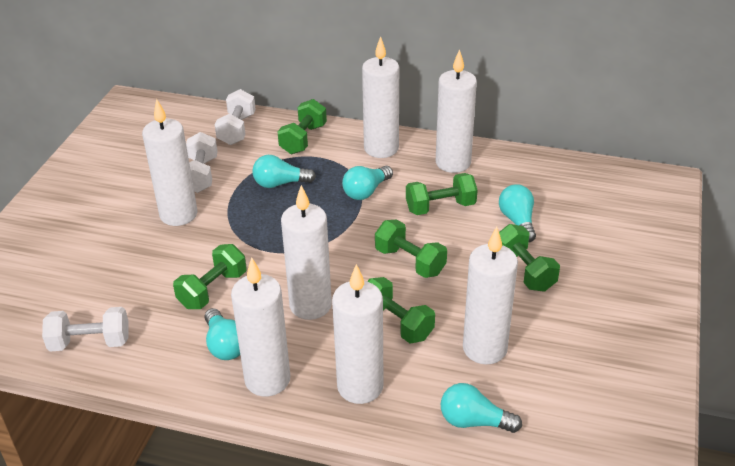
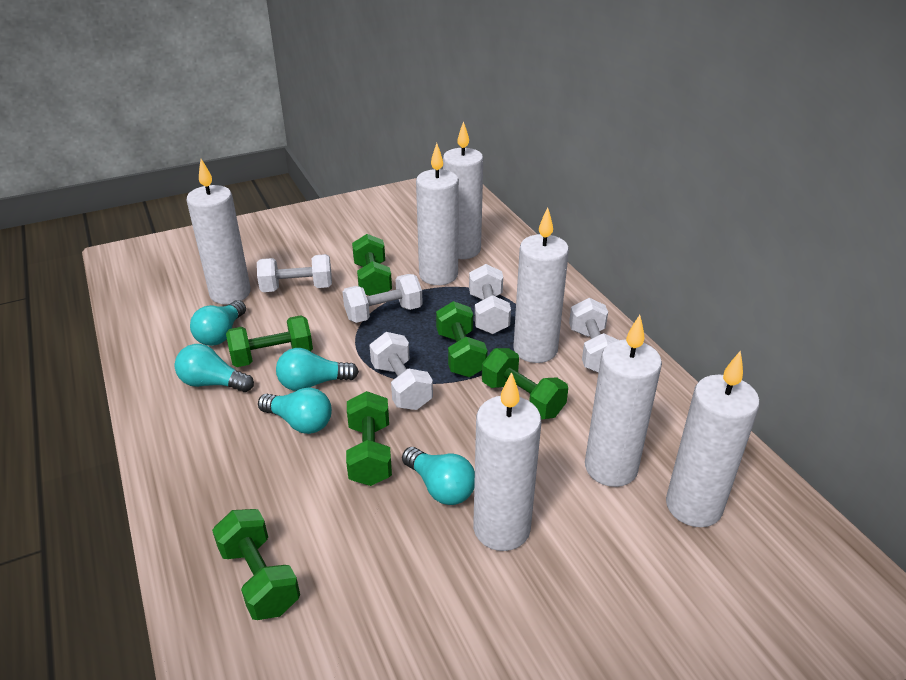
white dumbbell: 3 -> 5

